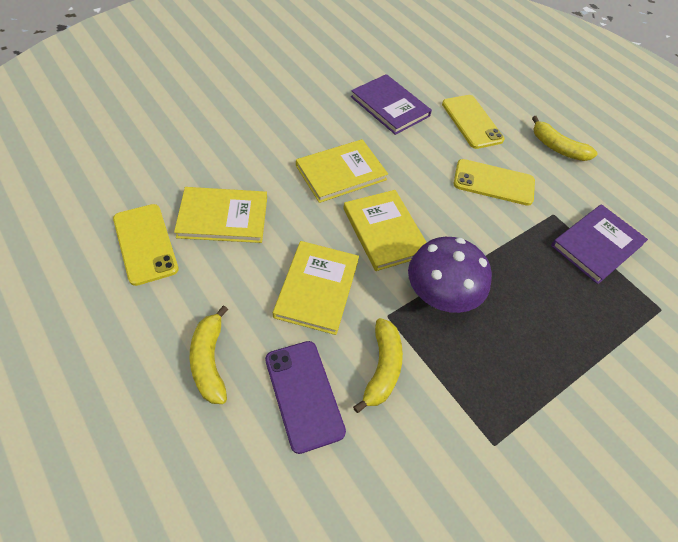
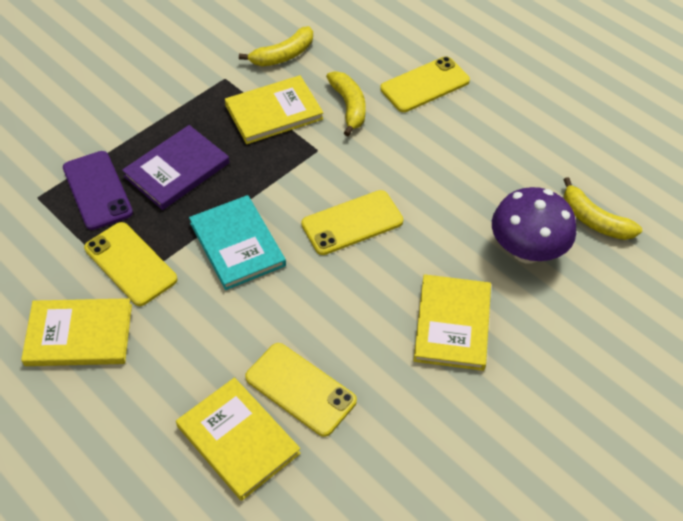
purple book: 2 -> 1
turquoise book: 0 -> 1
yellow phone: 3 -> 4

